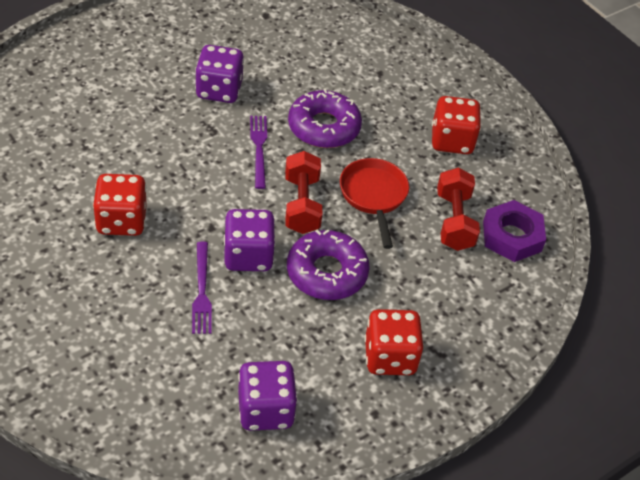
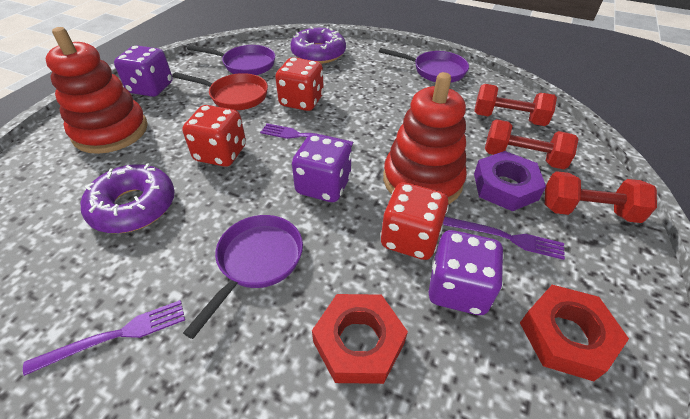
purple fork: 2 -> 3
purple pan: 0 -> 3
red dumbbell: 2 -> 3
red nut: 0 -> 2
red stacking toy: 0 -> 2

